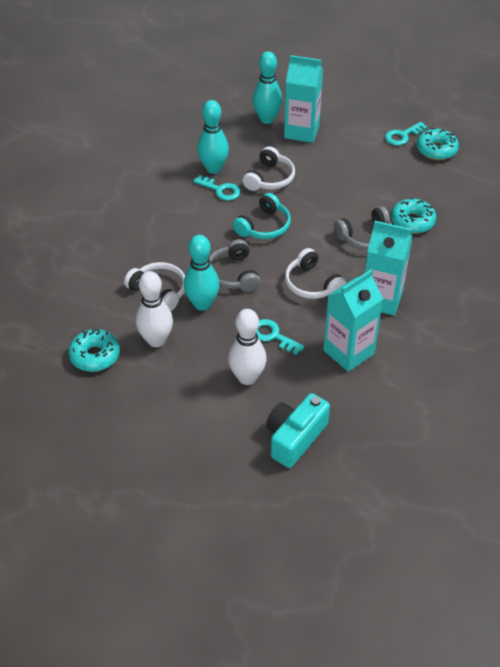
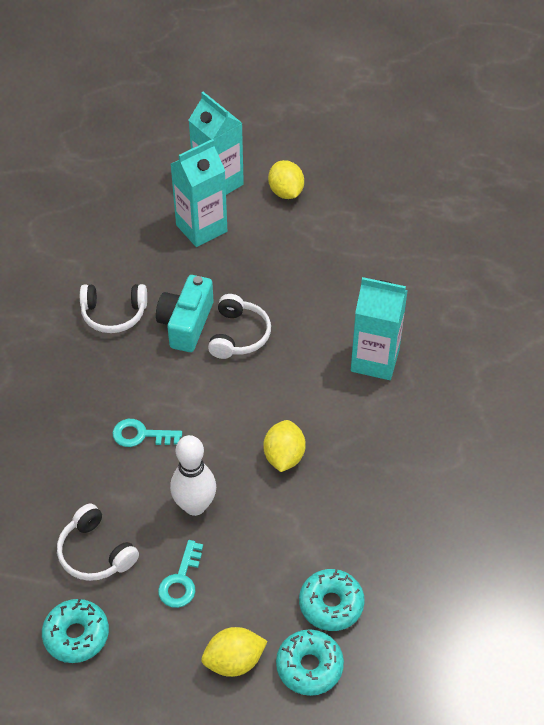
grey headphones: 2 -> 0
turquoise bowling pin: 3 -> 0
turquoise headphones: 1 -> 0
turquoise key: 3 -> 2
white bowling pin: 2 -> 1
yellow lemon: 0 -> 3

